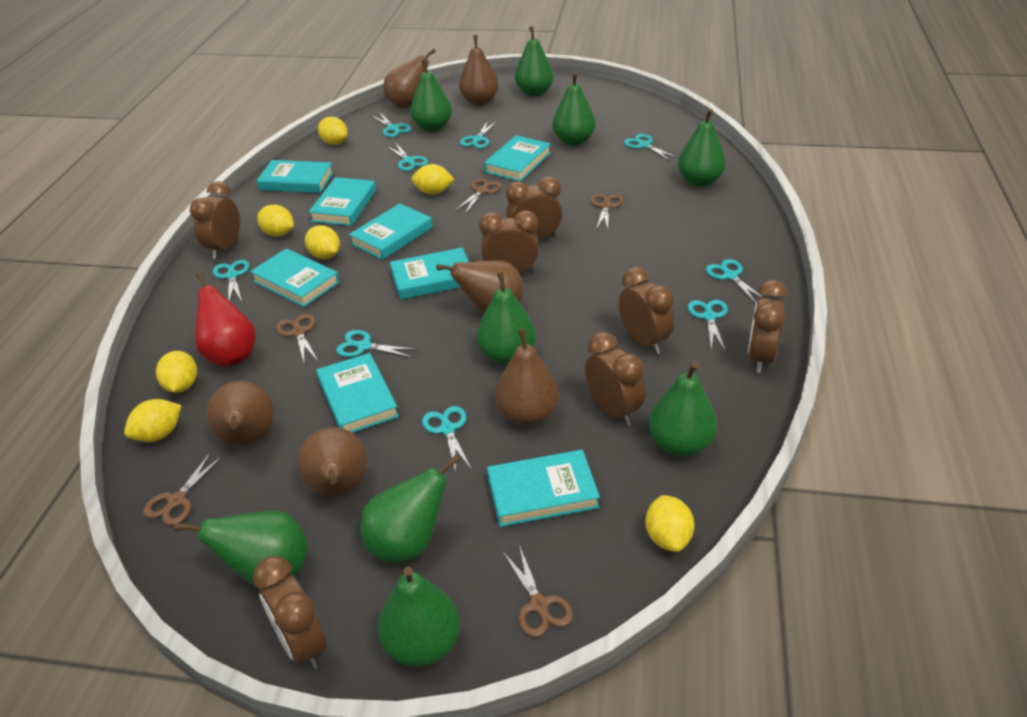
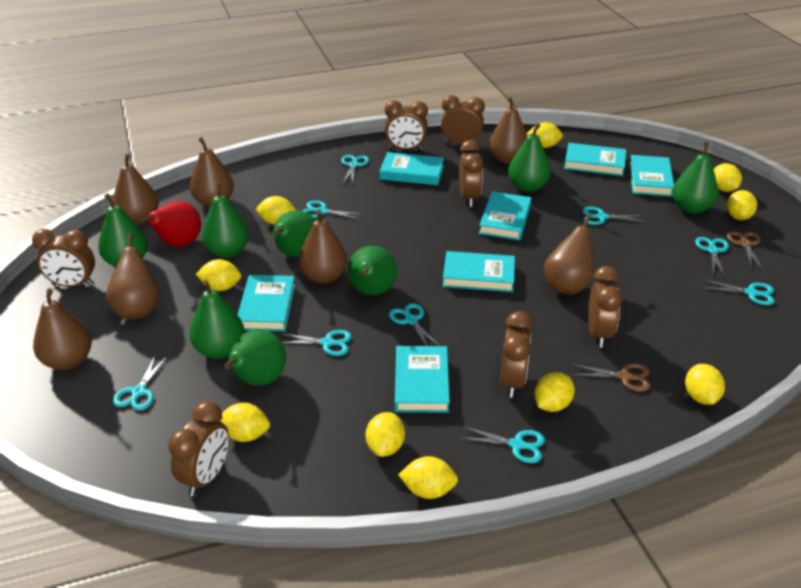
brown pear: 6 -> 7
brown scissors: 5 -> 2
green pear: 9 -> 8
turquoise book: 8 -> 7
yellow lemon: 7 -> 10

